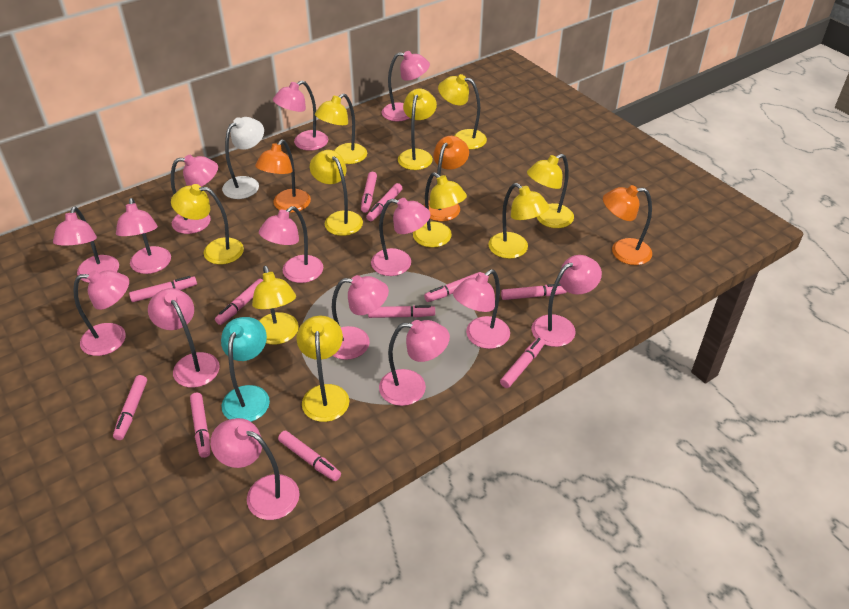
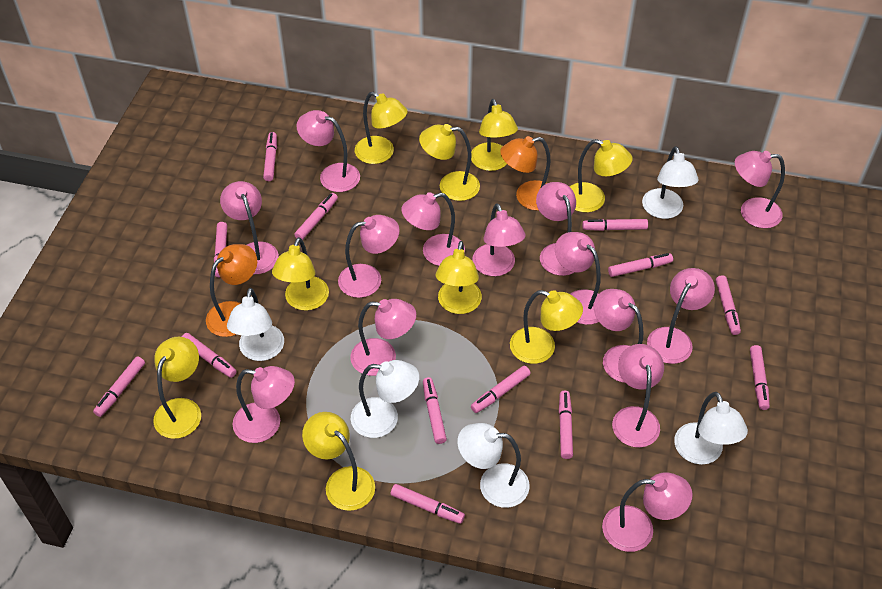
orange lamp: 3 -> 2
pink marker: 11 -> 13
turquoise lamp: 1 -> 0
white lamp: 1 -> 5
yellow lamp: 10 -> 9

